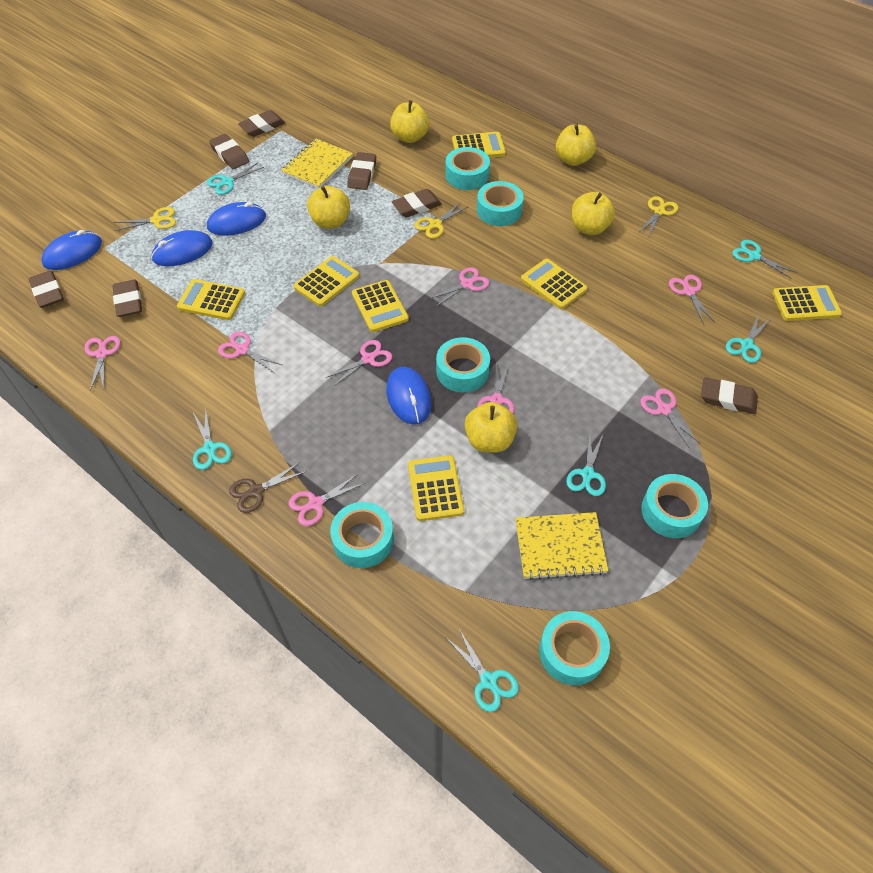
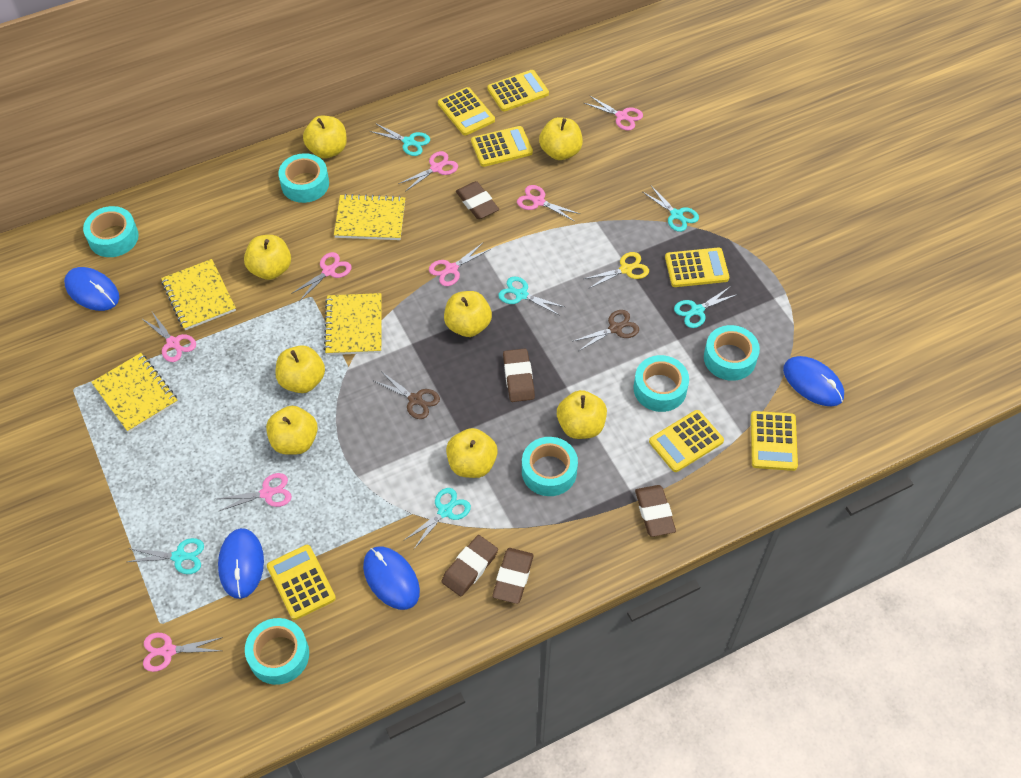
brown eraser: 7 -> 5
brown scissors: 1 -> 2
yellow apple: 5 -> 8
yellow notebook: 2 -> 4
yellow scissors: 3 -> 1

